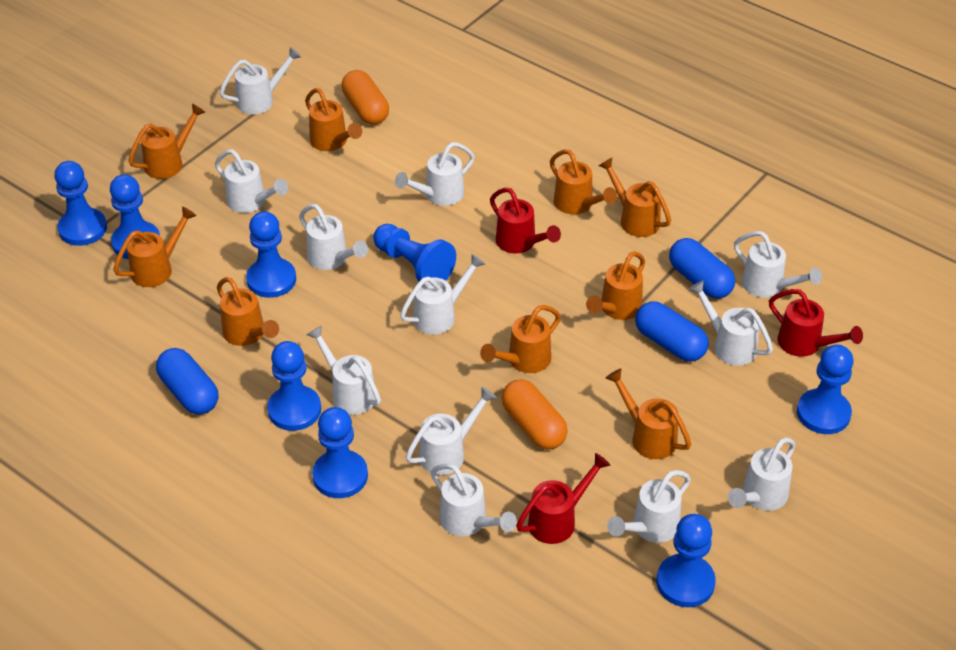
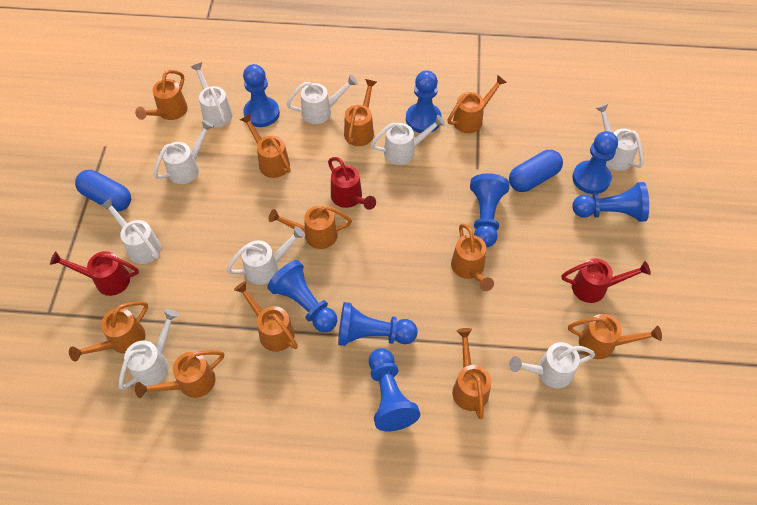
blue capsule: 3 -> 2
orange capsule: 2 -> 0
orange watering can: 9 -> 11
white watering can: 12 -> 9

